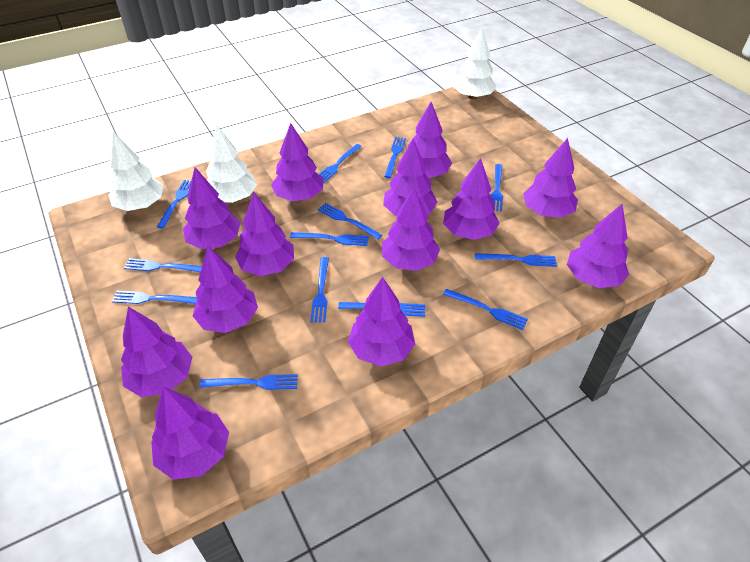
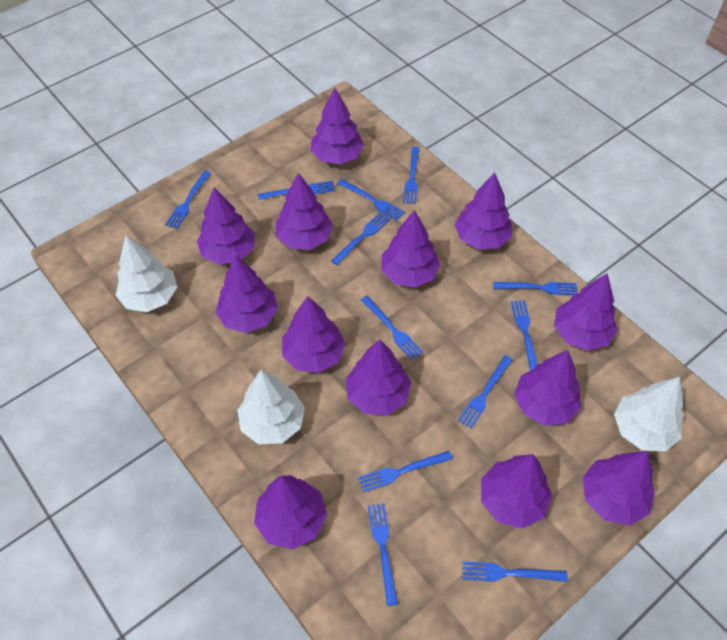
blue fork: 13 -> 12

